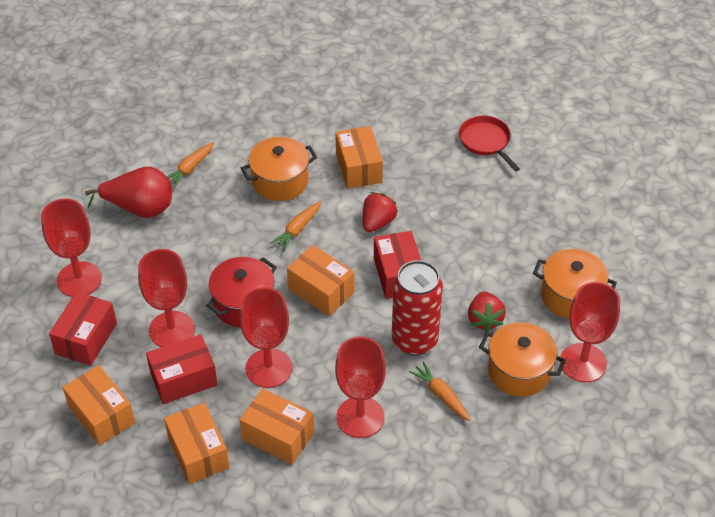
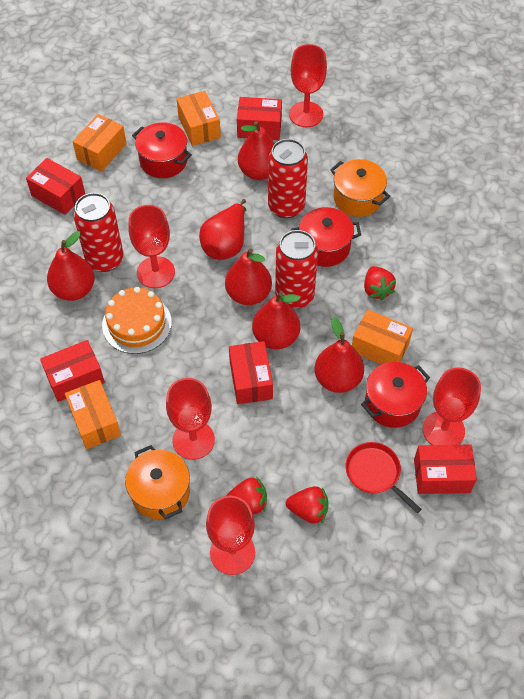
orange box: 5 -> 4
orange cake: 0 -> 1
orange carrot: 3 -> 0
orange pot: 3 -> 2
red box: 3 -> 5
red can: 1 -> 3
red pear: 1 -> 6
red pot: 1 -> 3
red strawberry: 2 -> 3

